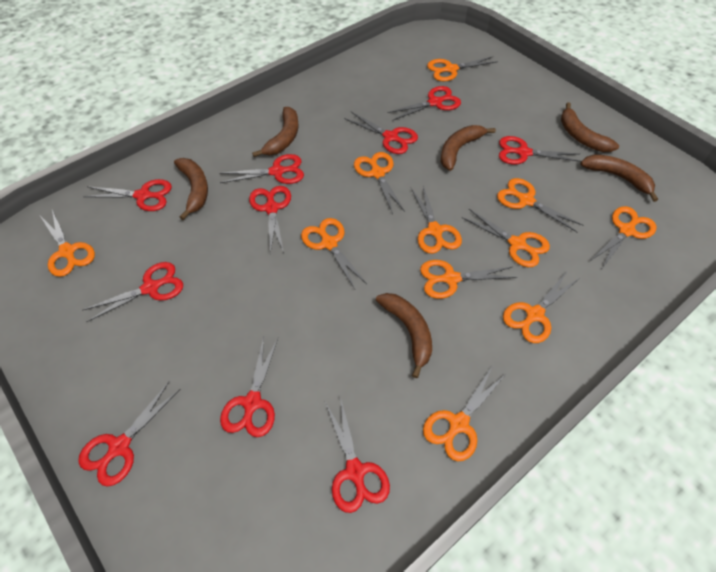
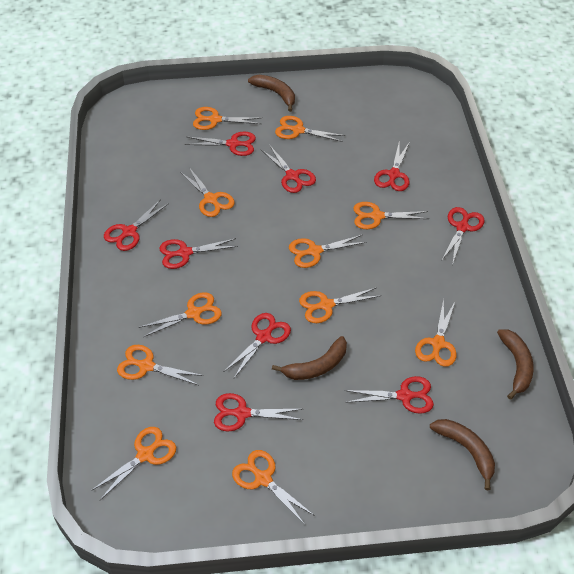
brown banana: 6 -> 4
red scissors: 10 -> 9

